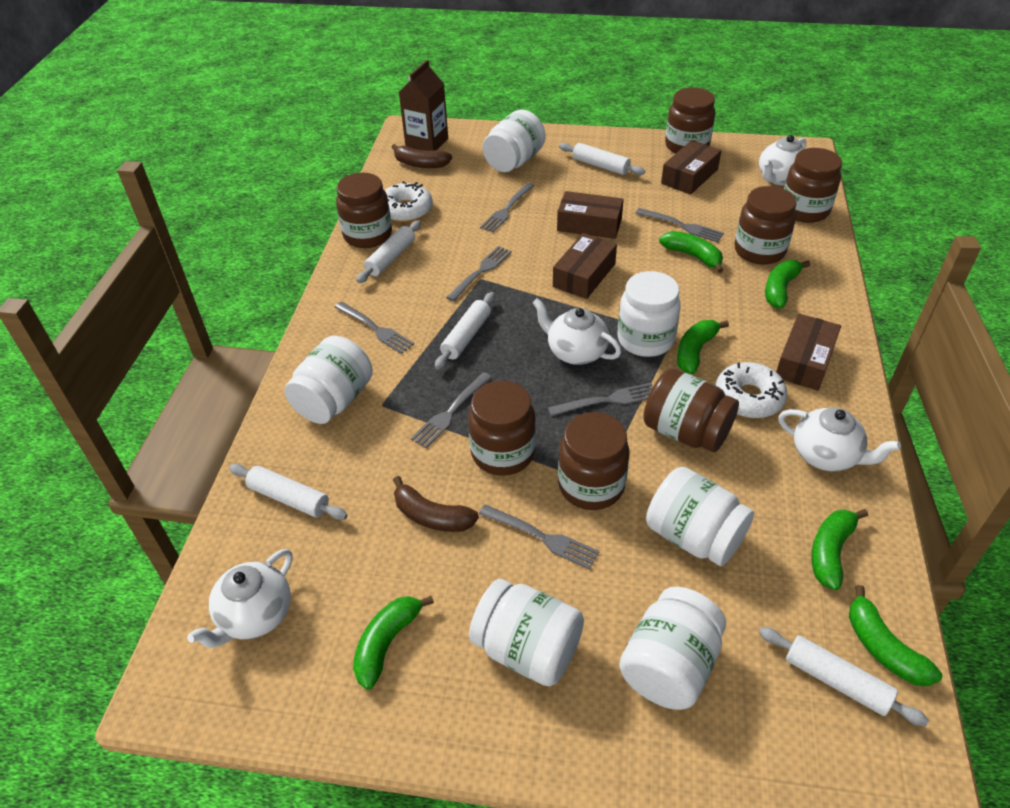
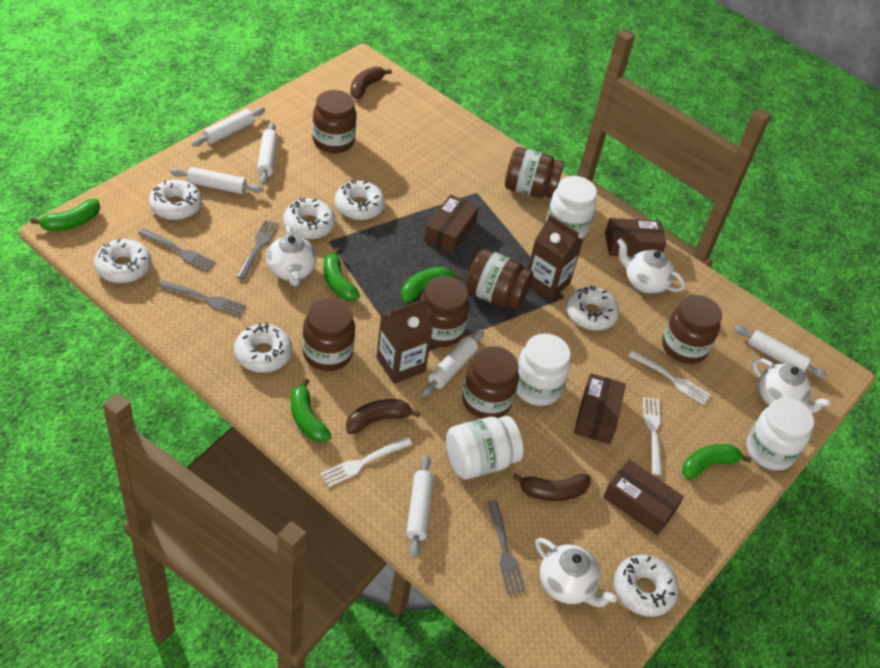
brown banana: 2 -> 3
brown carton: 1 -> 2
green banana: 6 -> 5
grey fork: 7 -> 4
white donut: 2 -> 7
white fork: 0 -> 3
white jar: 6 -> 4
white rolling pin: 5 -> 6

